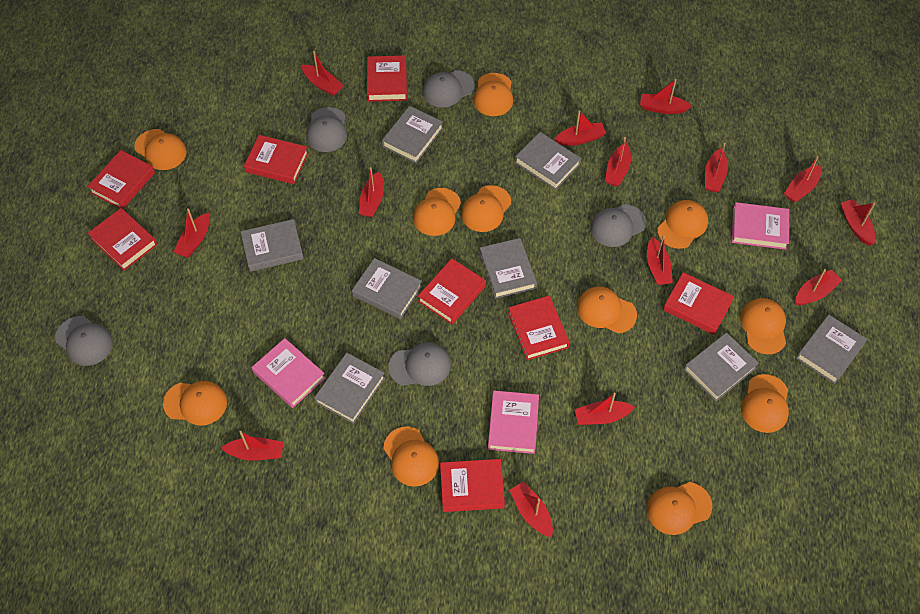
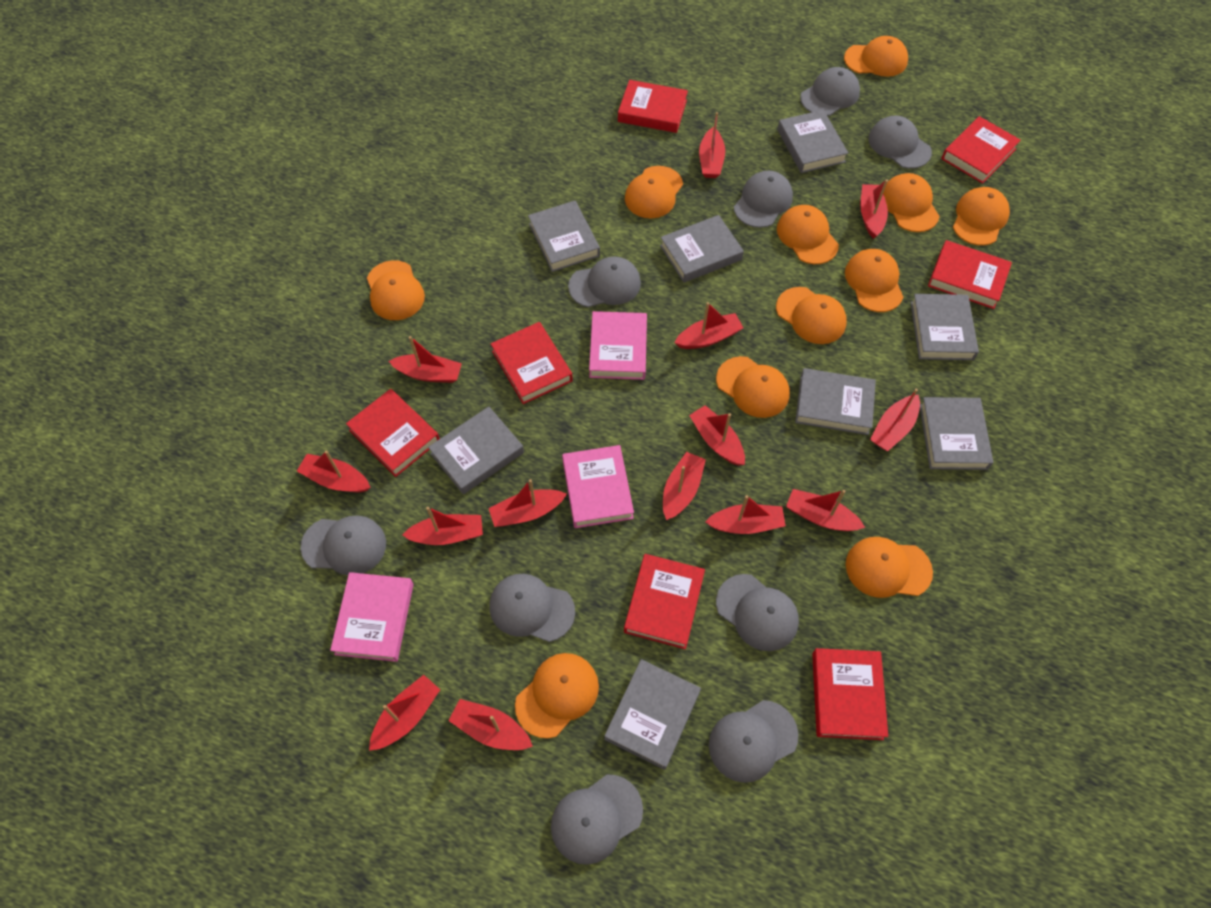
grey cap: 5 -> 9
red book: 8 -> 7

